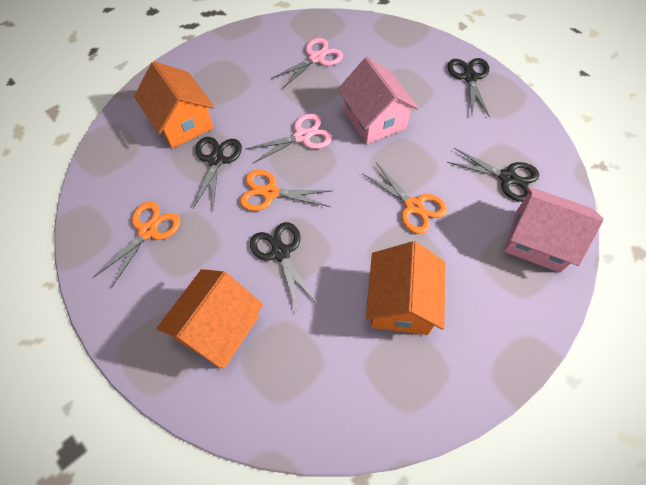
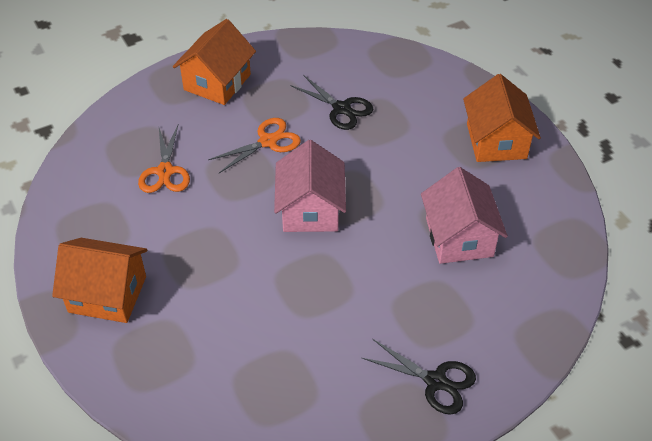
black scissors: 4 -> 2
orange scissors: 3 -> 2
pink scissors: 2 -> 0

